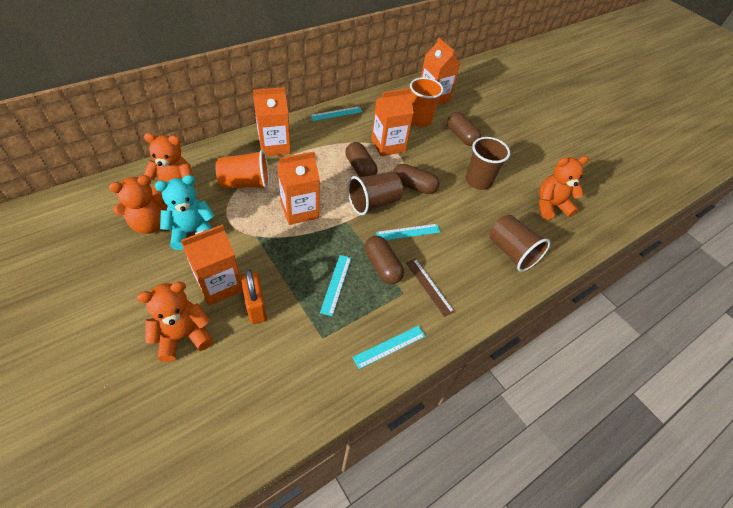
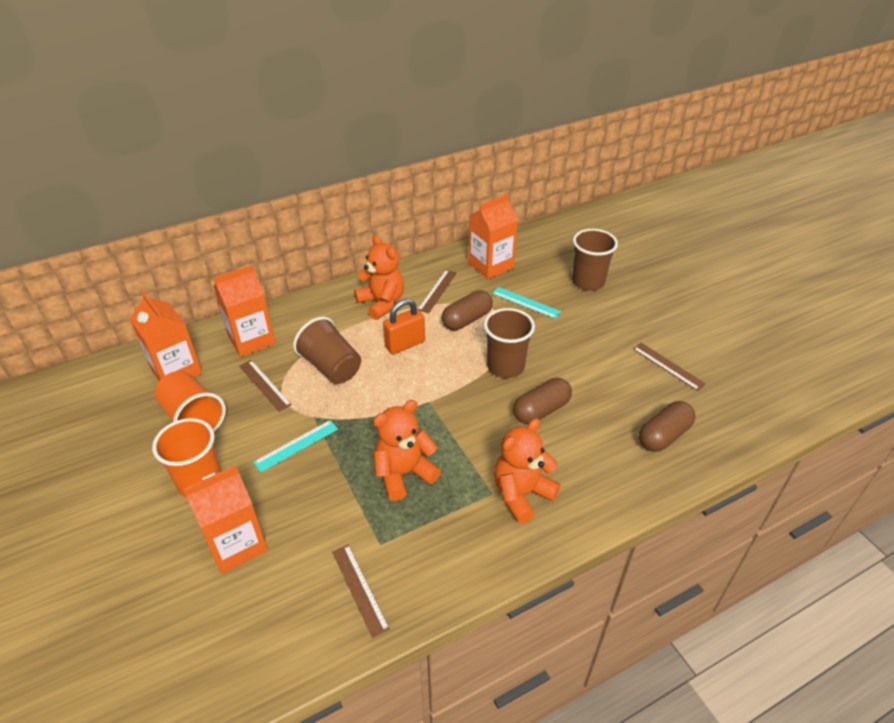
brown capsule: 4 -> 3
brown ruler: 1 -> 4
orange carton: 5 -> 4
orange teddy bear: 4 -> 3
turquoise ruler: 4 -> 2
turquoise teddy bear: 1 -> 0

